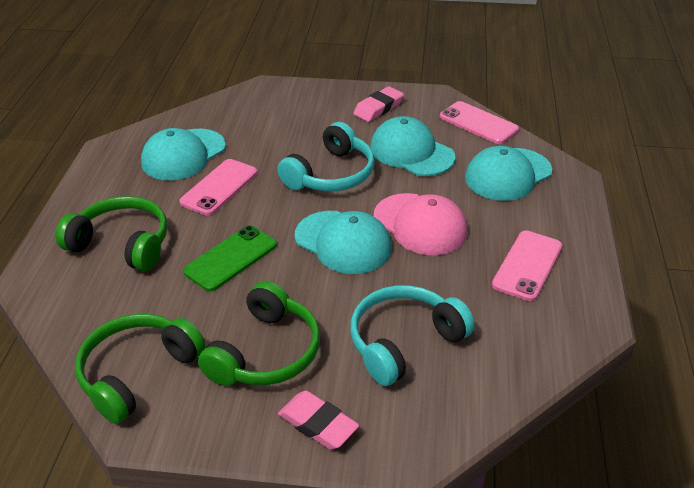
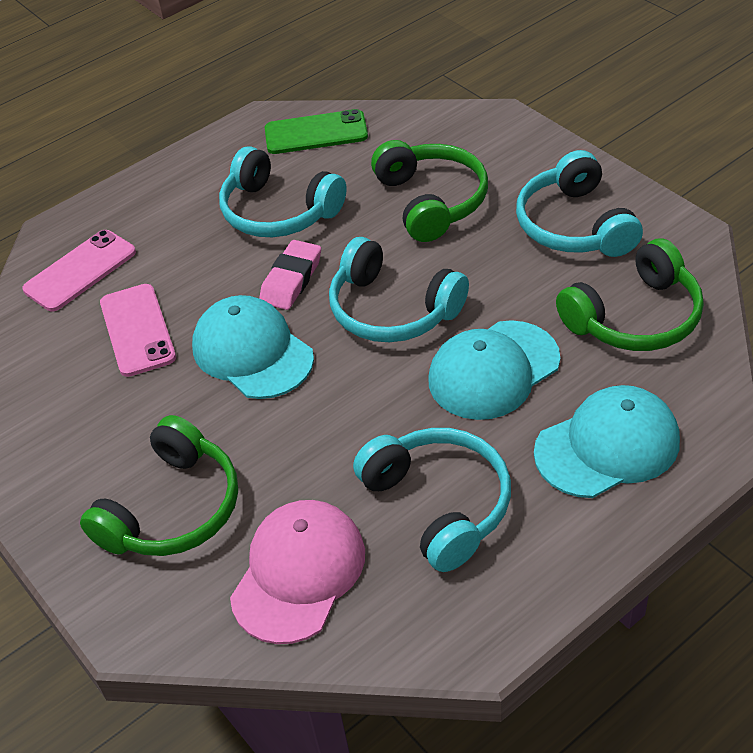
pink eraser: 2 -> 1
pink phone: 3 -> 2
turquoise cap: 4 -> 3
turquoise headphones: 2 -> 4

